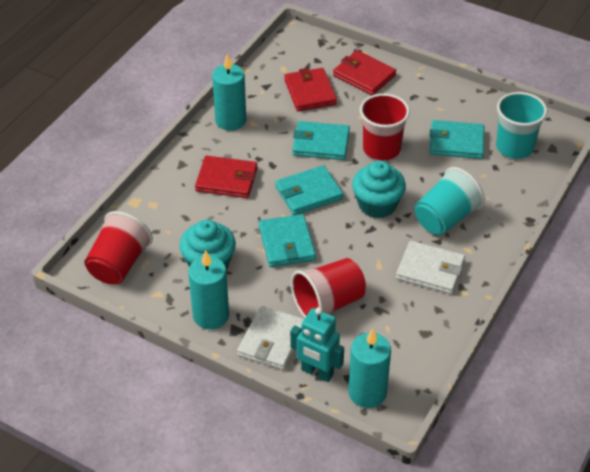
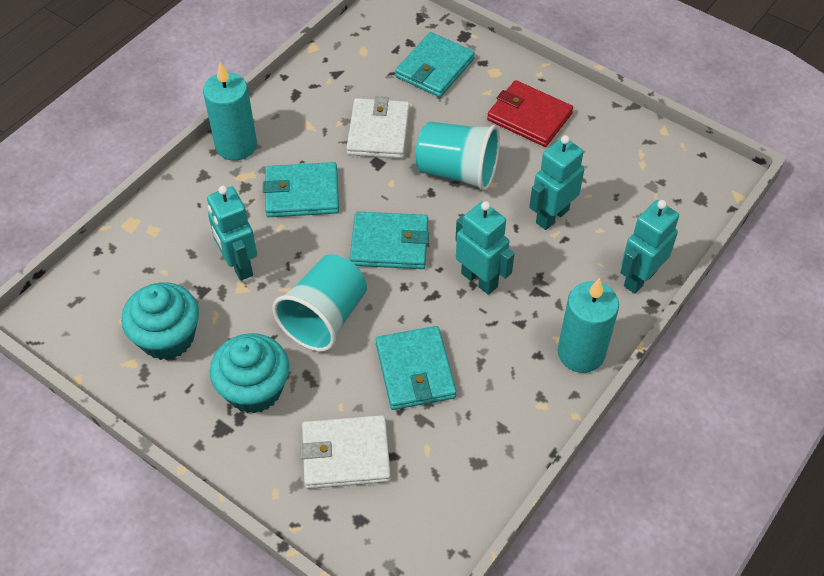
red cup: 3 -> 0
red wallet: 3 -> 1
turquoise candle: 3 -> 2
turquoise robot: 1 -> 4

